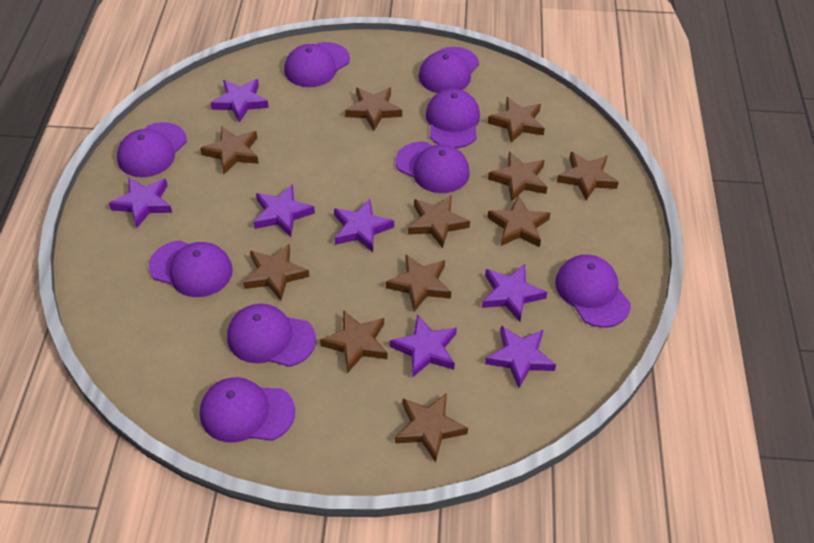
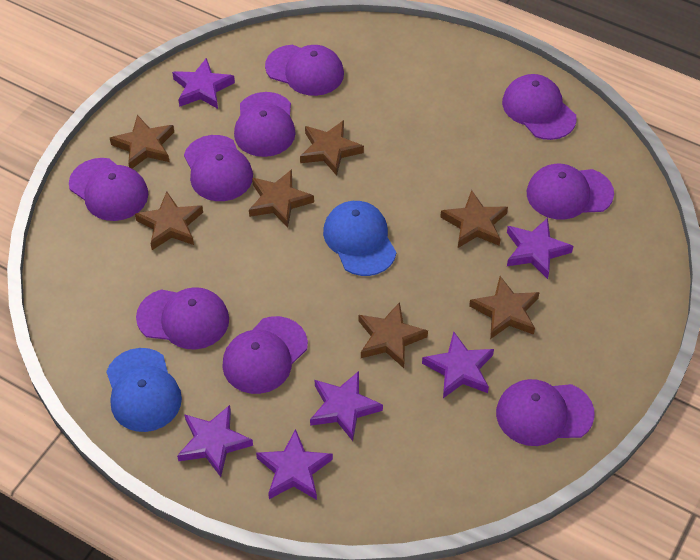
blue cap: 0 -> 2
brown star: 11 -> 7
purple star: 7 -> 6

